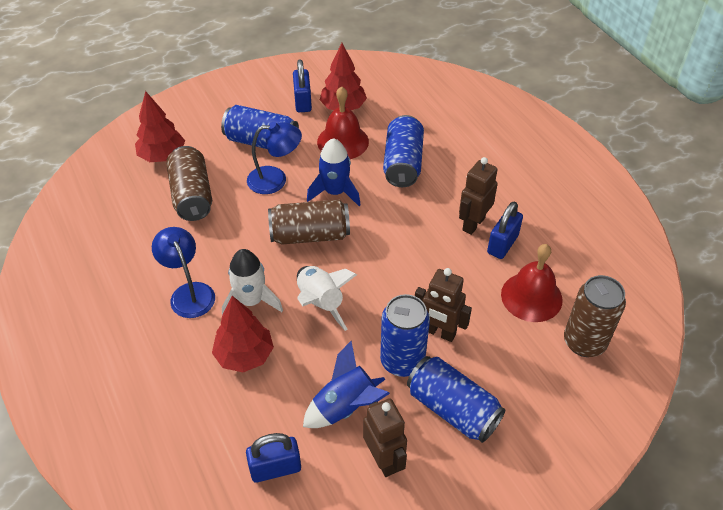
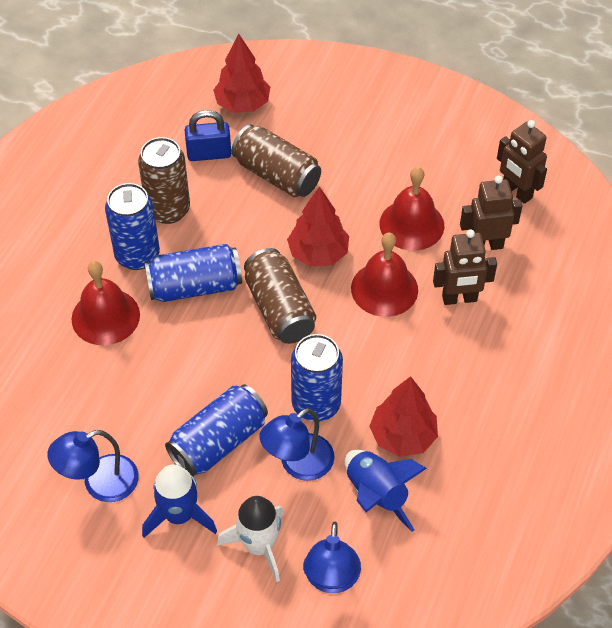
blue lamp: 2 -> 3
blue padlock: 3 -> 1
red bell: 2 -> 3
white rocket: 2 -> 1

